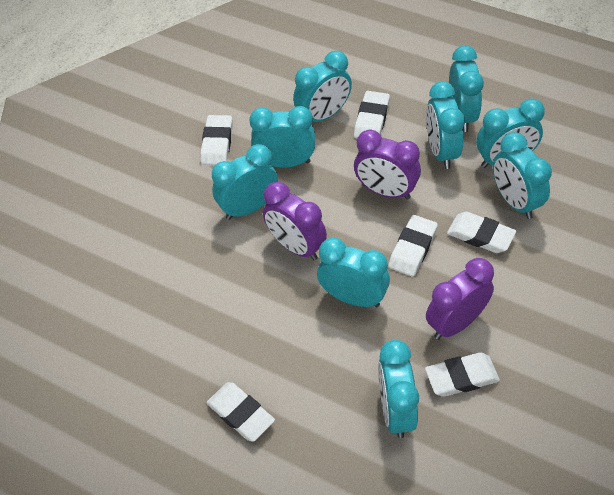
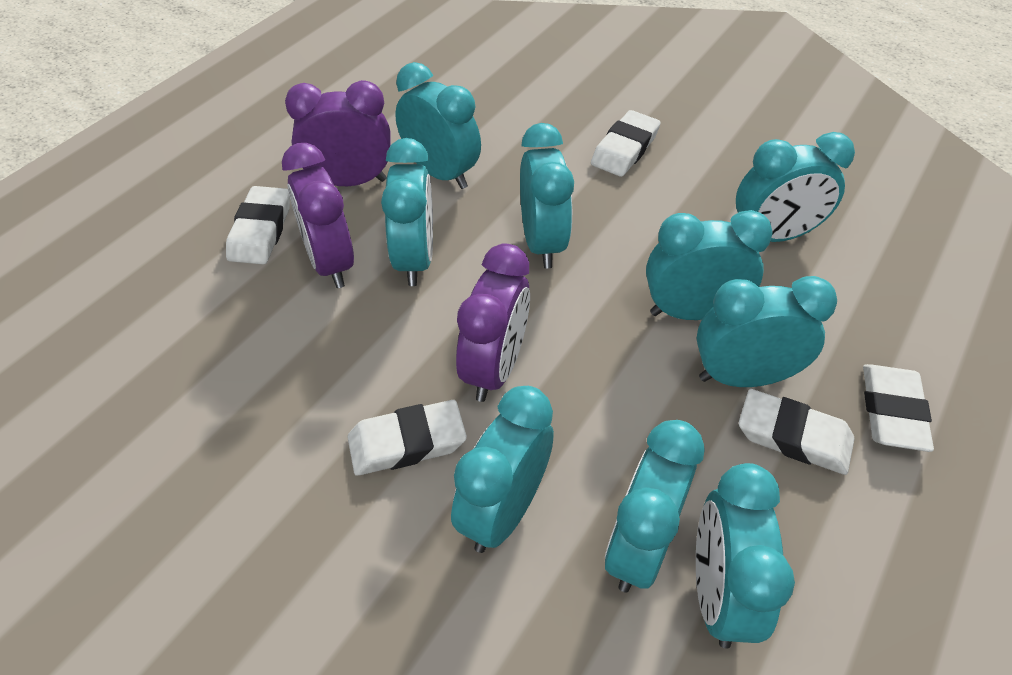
white eraser: 6 -> 5

